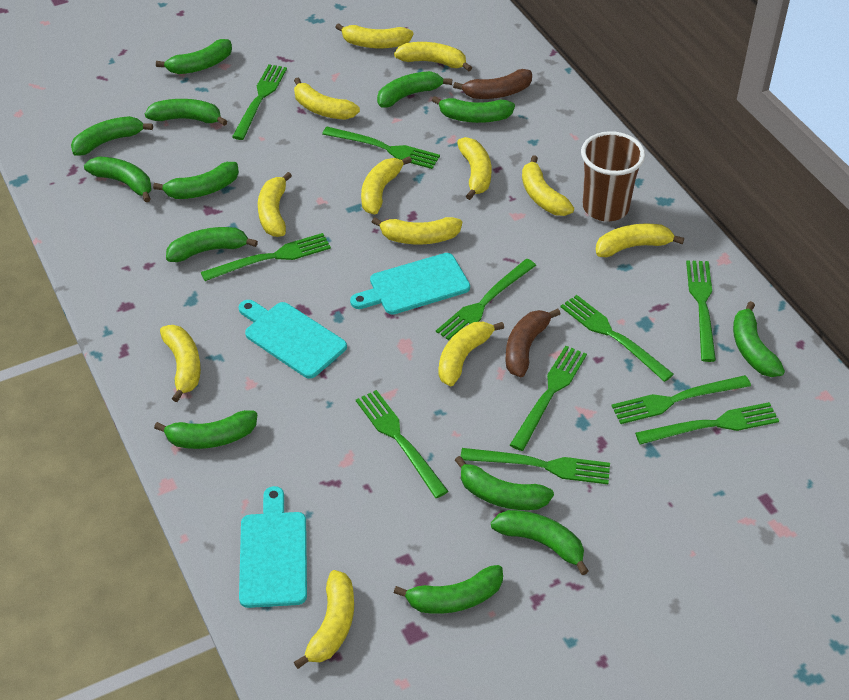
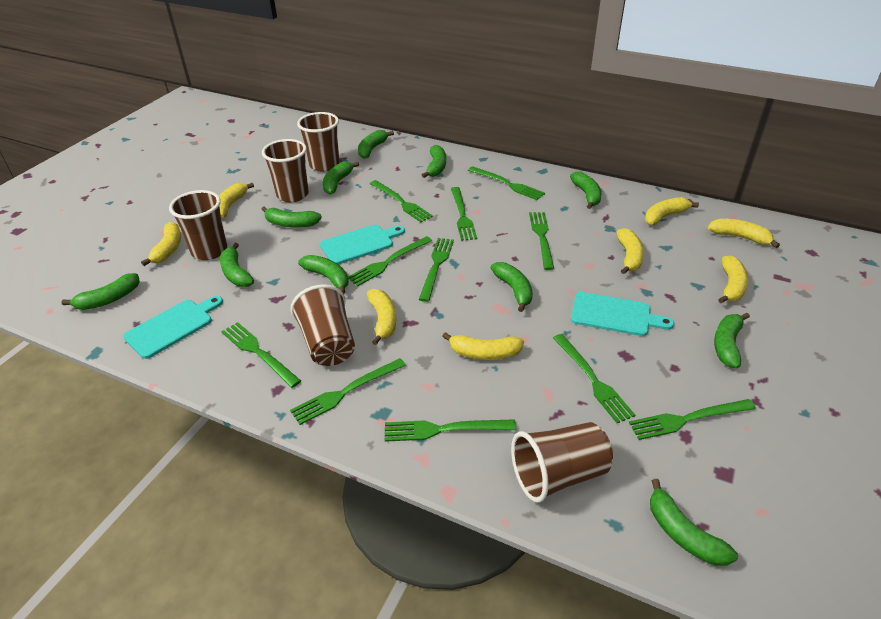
brown banana: 2 -> 0
brown cup: 1 -> 5
green banana: 13 -> 11
yellow banana: 12 -> 8

